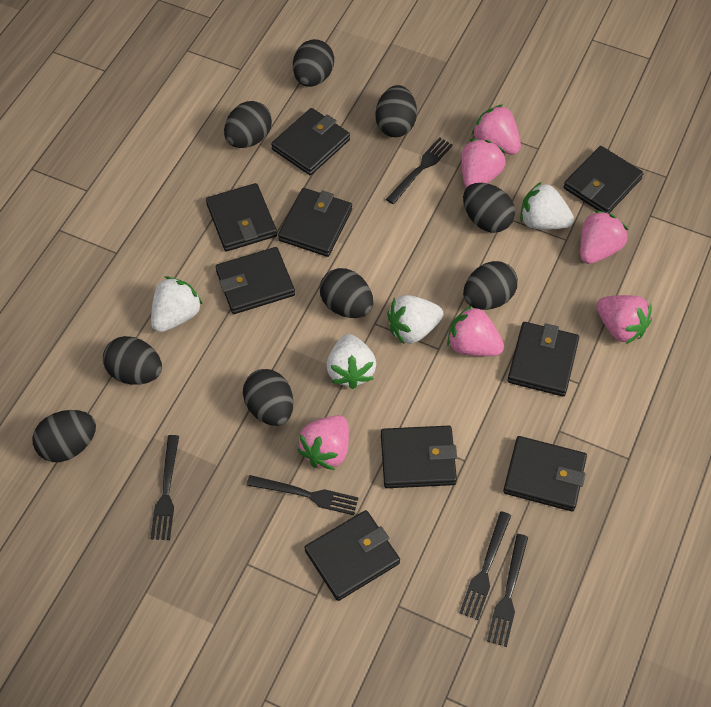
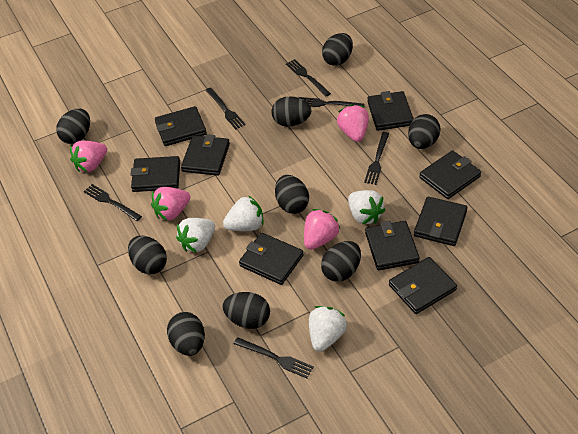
black fork: 5 -> 6
pink strawberry: 6 -> 4

